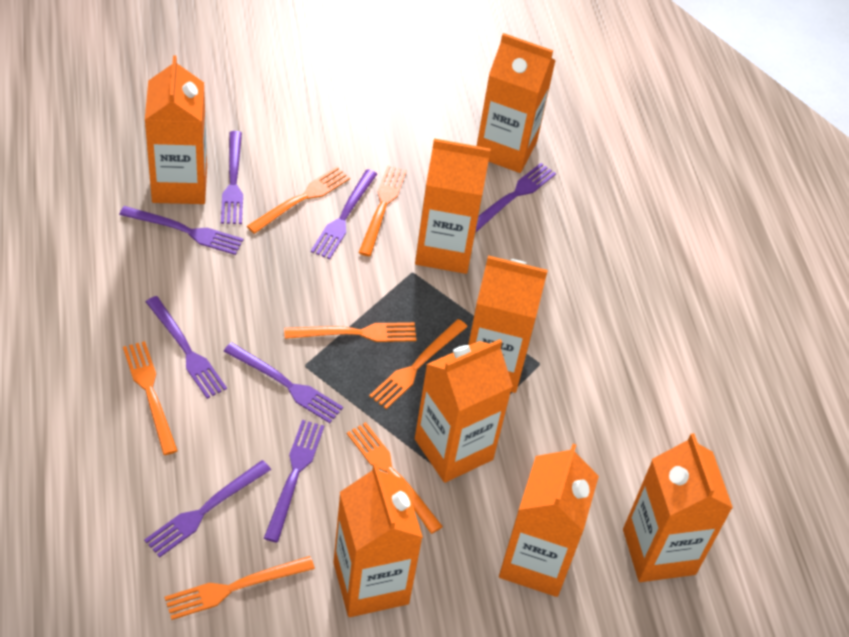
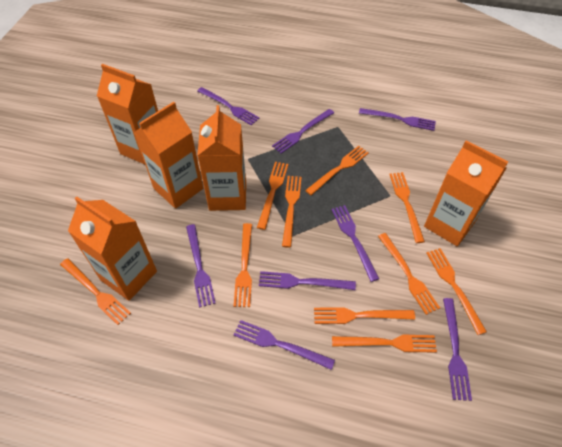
orange carton: 8 -> 5
orange fork: 7 -> 10

